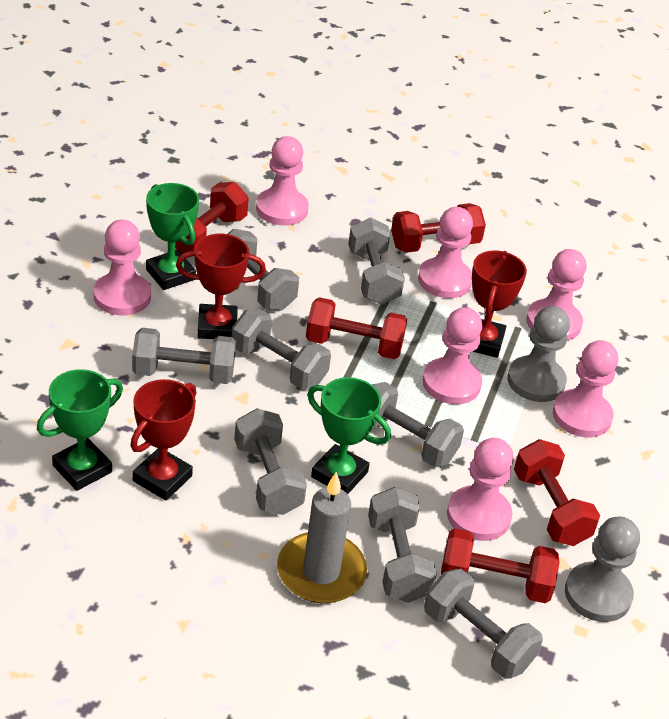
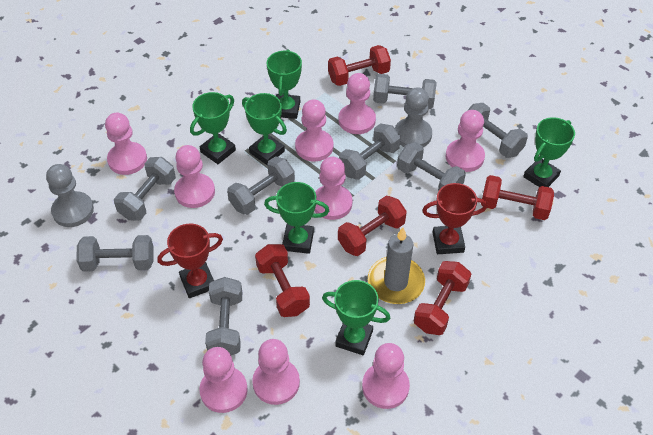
green trophy: 3 -> 6
pink pawn: 7 -> 9
red trophy: 3 -> 2

